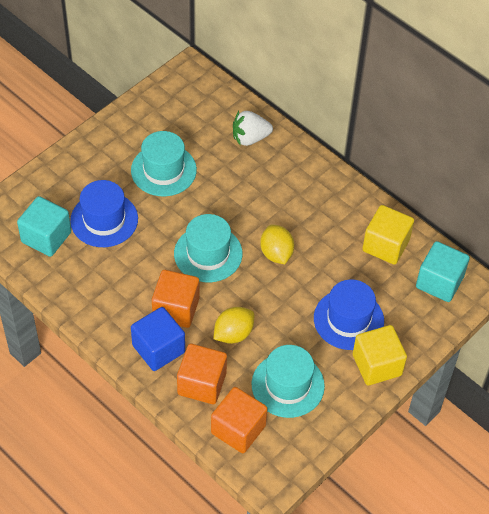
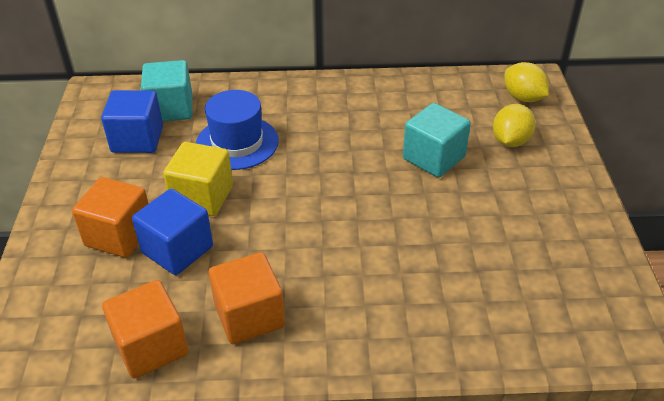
blue cube: 1 -> 2
blue hat: 2 -> 1
turquoise hat: 3 -> 0
white strawberry: 1 -> 0
yellow cube: 2 -> 1

